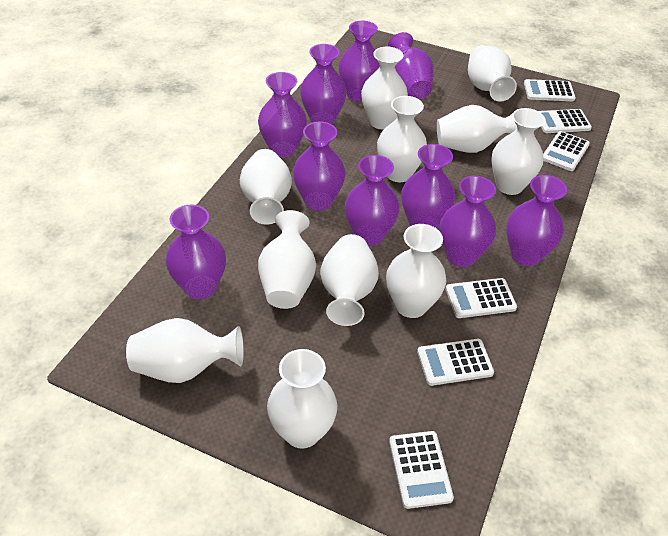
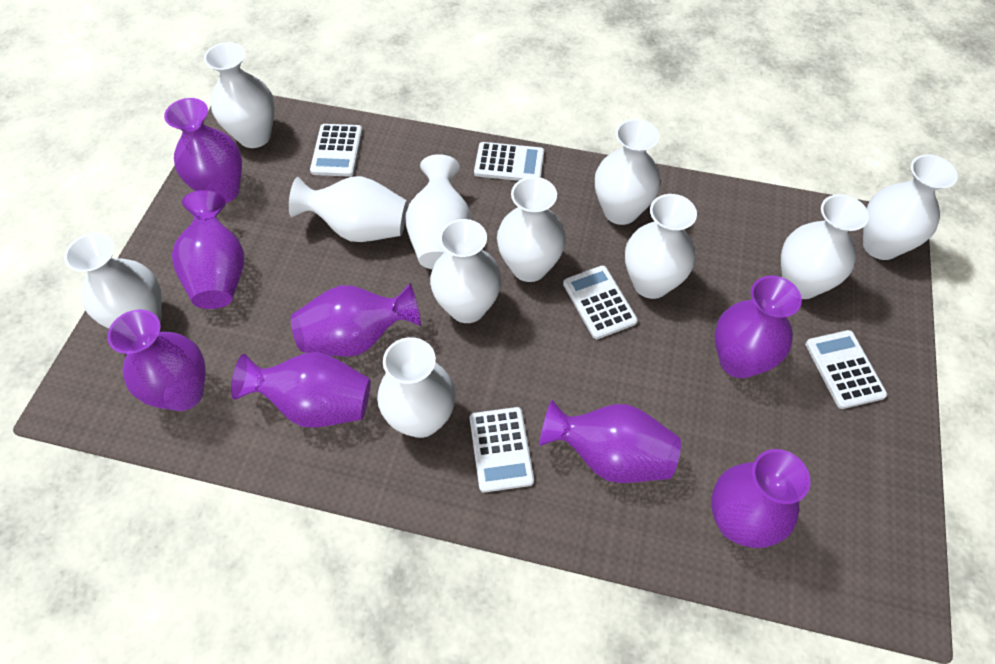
purple vase: 10 -> 8
white calculator: 6 -> 5

